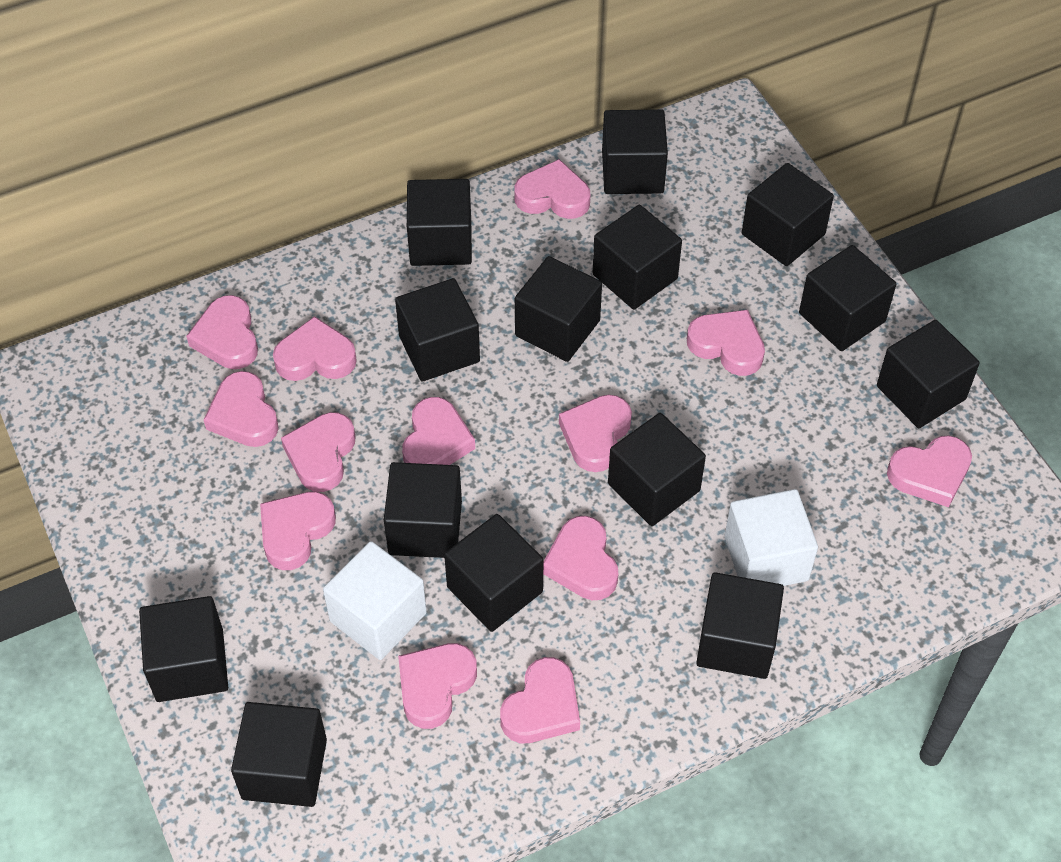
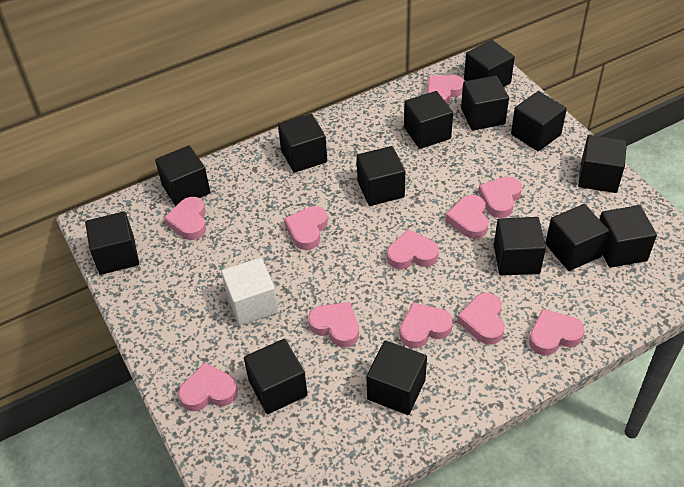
pink heart: 13 -> 11
white cube: 2 -> 1

